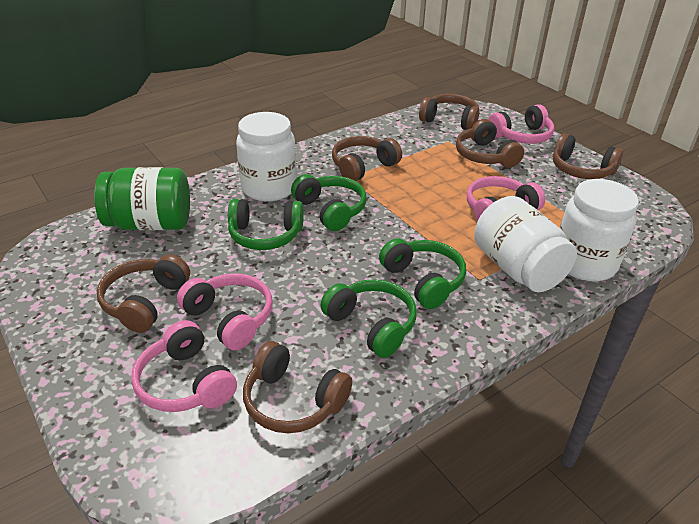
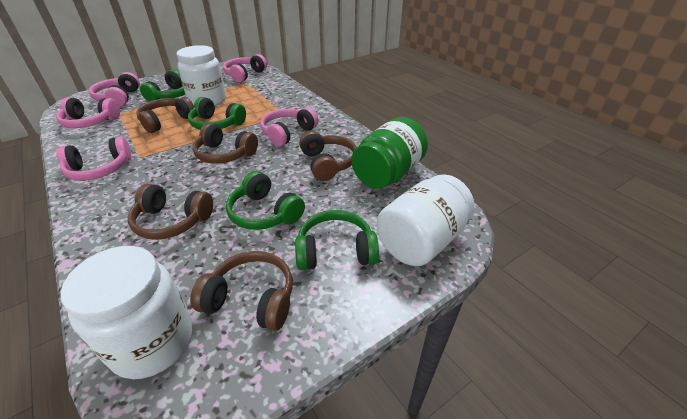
brown headphones: 6 -> 5
pink headphones: 4 -> 5

